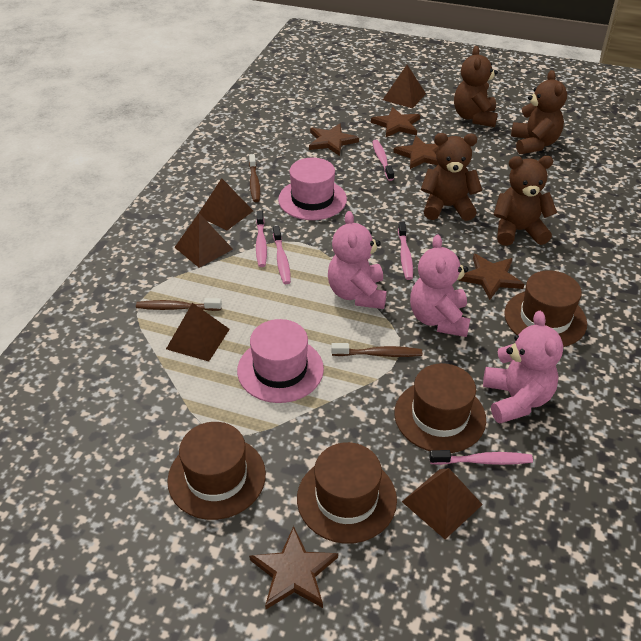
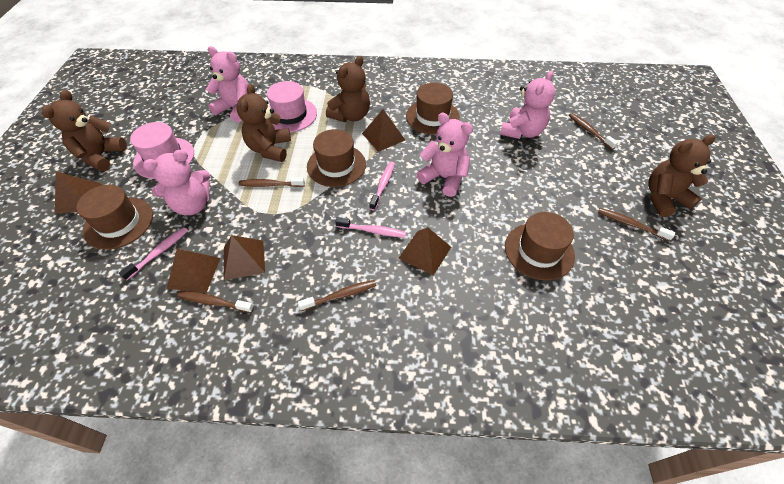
brown star: 5 -> 0
brown toothbrush: 3 -> 5
pink teddy bear: 3 -> 4
pink toothbrush: 5 -> 3

